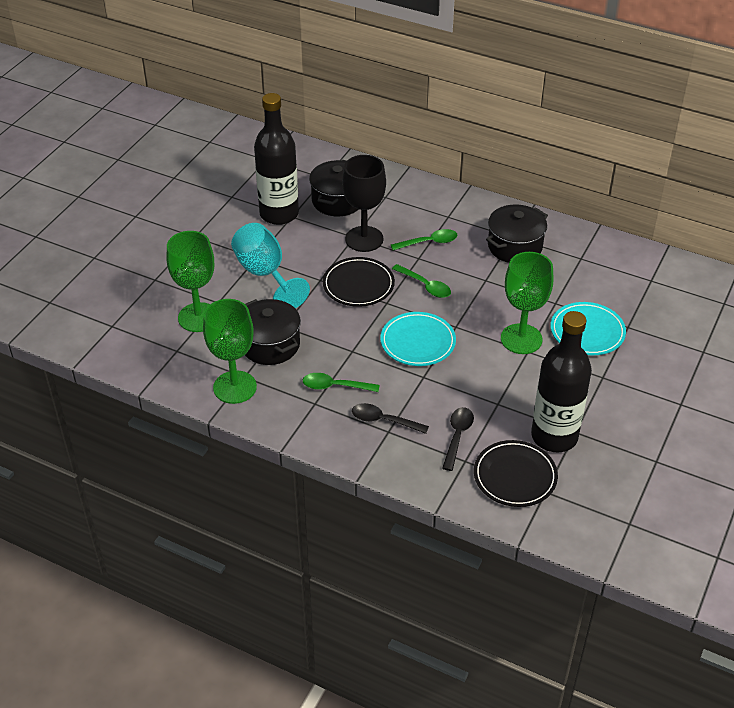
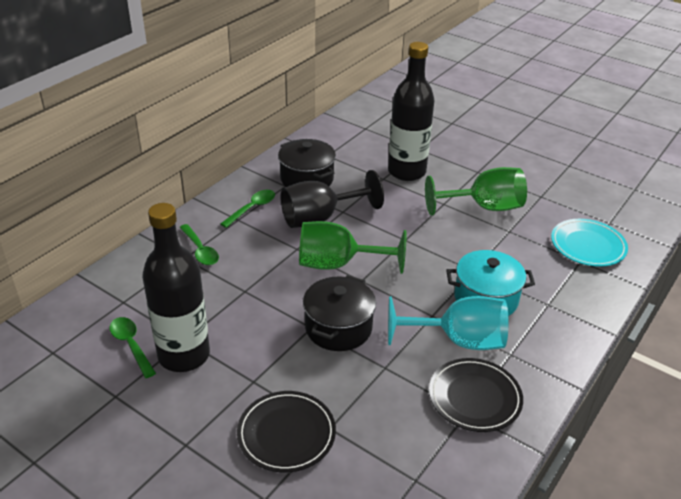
black pot: 3 -> 2
black spoon: 2 -> 0
green goblet: 3 -> 2
turquoise plate: 2 -> 1
turquoise pot: 0 -> 1

